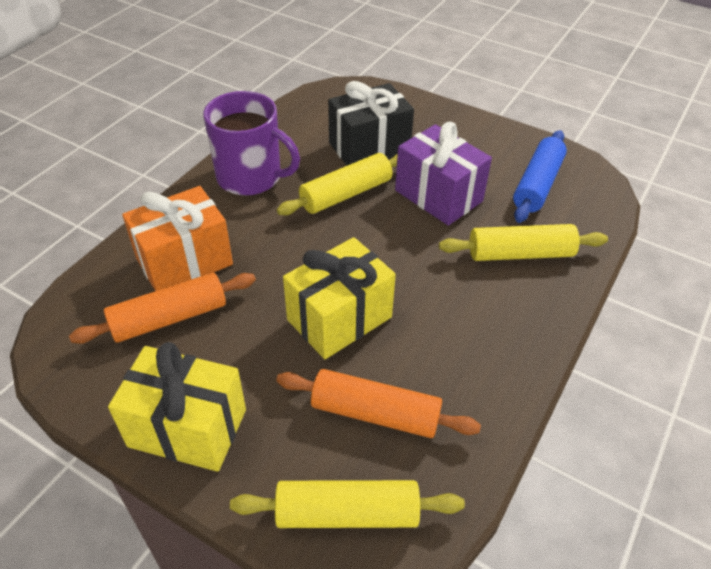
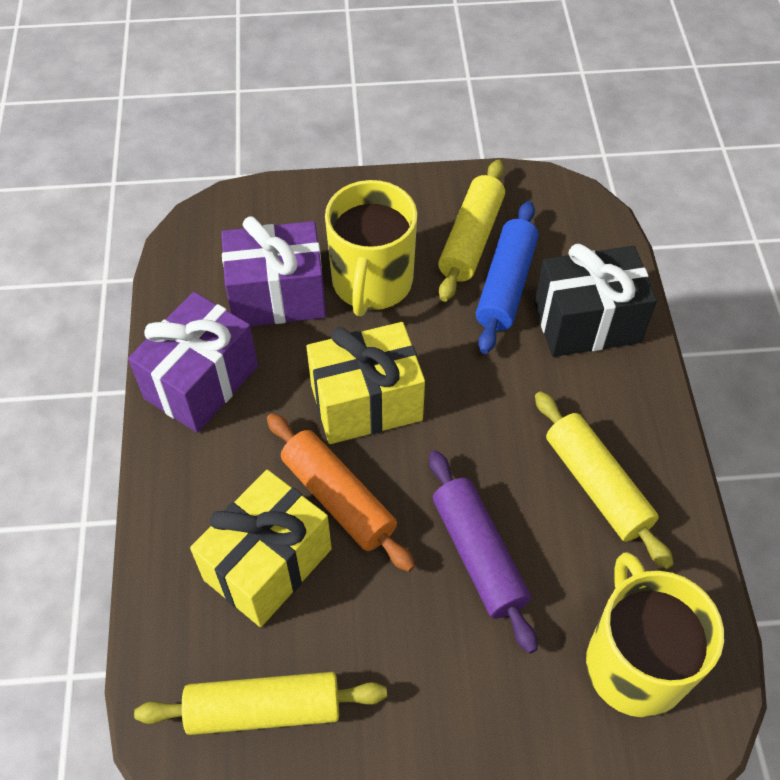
orange gift: 1 -> 0
orange rolling pin: 2 -> 1
purple gift: 1 -> 2
purple mug: 1 -> 0
purple rolling pin: 0 -> 1
yellow mug: 0 -> 2

